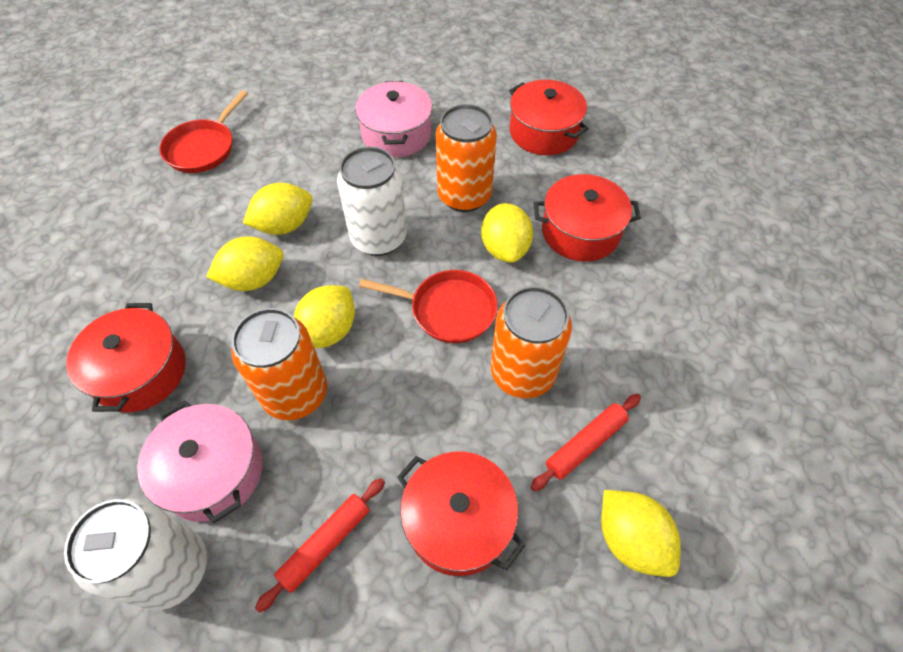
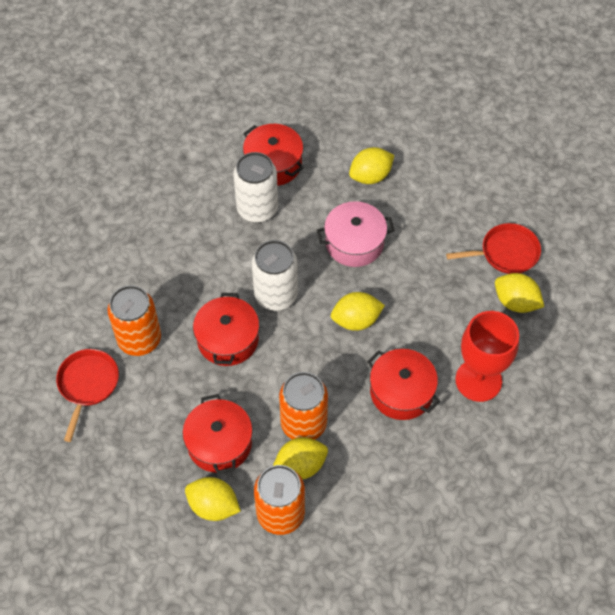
pink pot: 2 -> 1
red goblet: 0 -> 1
red rolling pin: 2 -> 0

